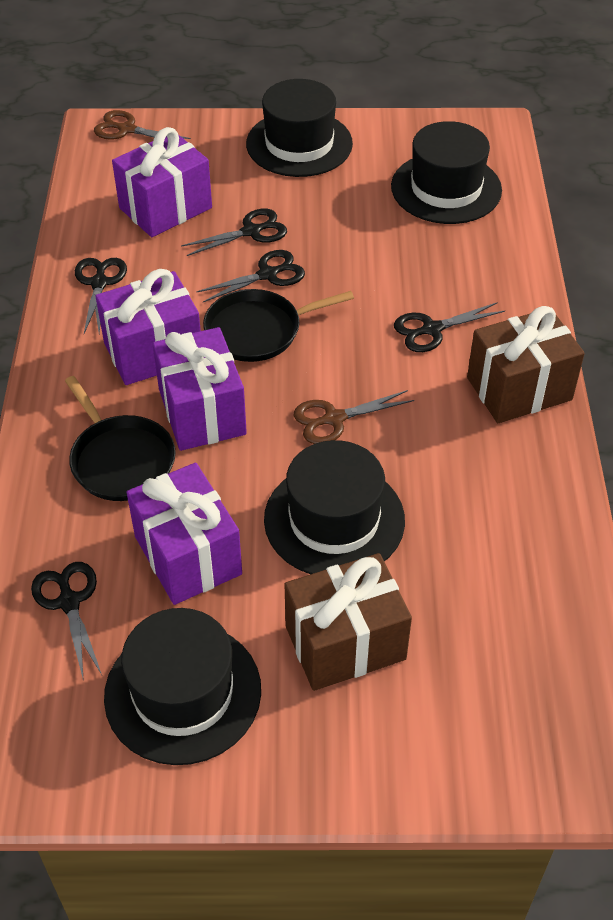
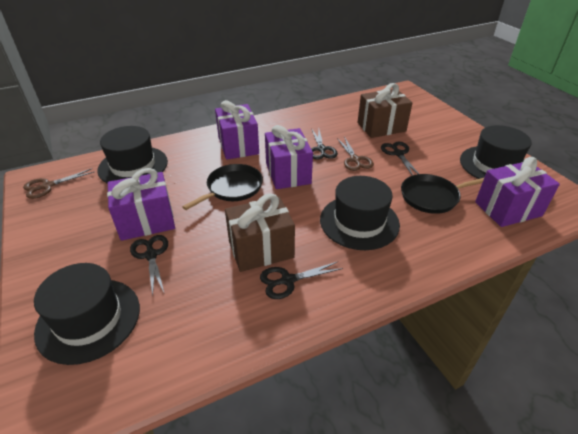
black scissors: 5 -> 4

